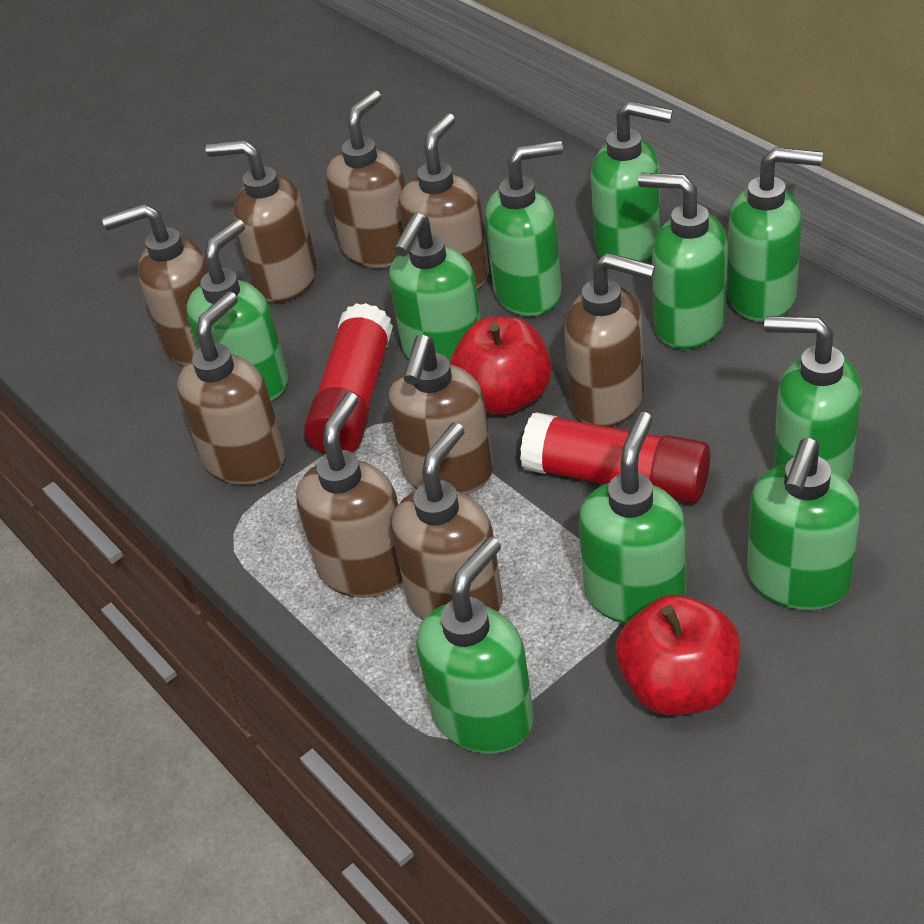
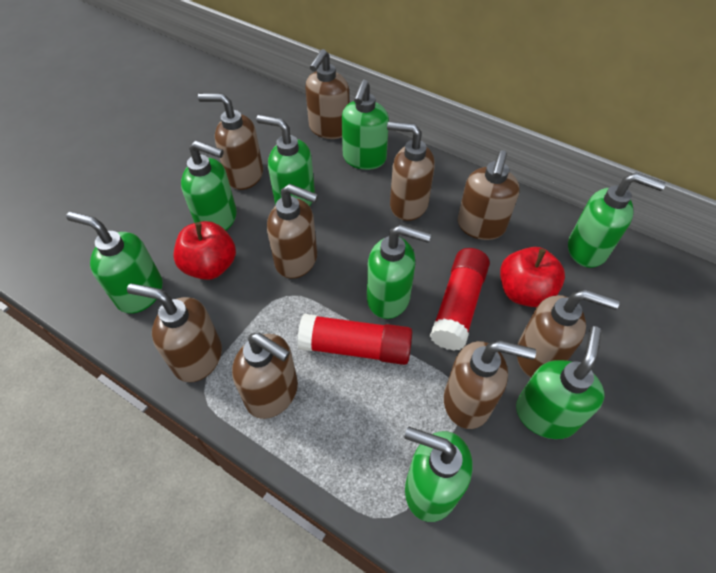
green soap dispenser: 10 -> 8

